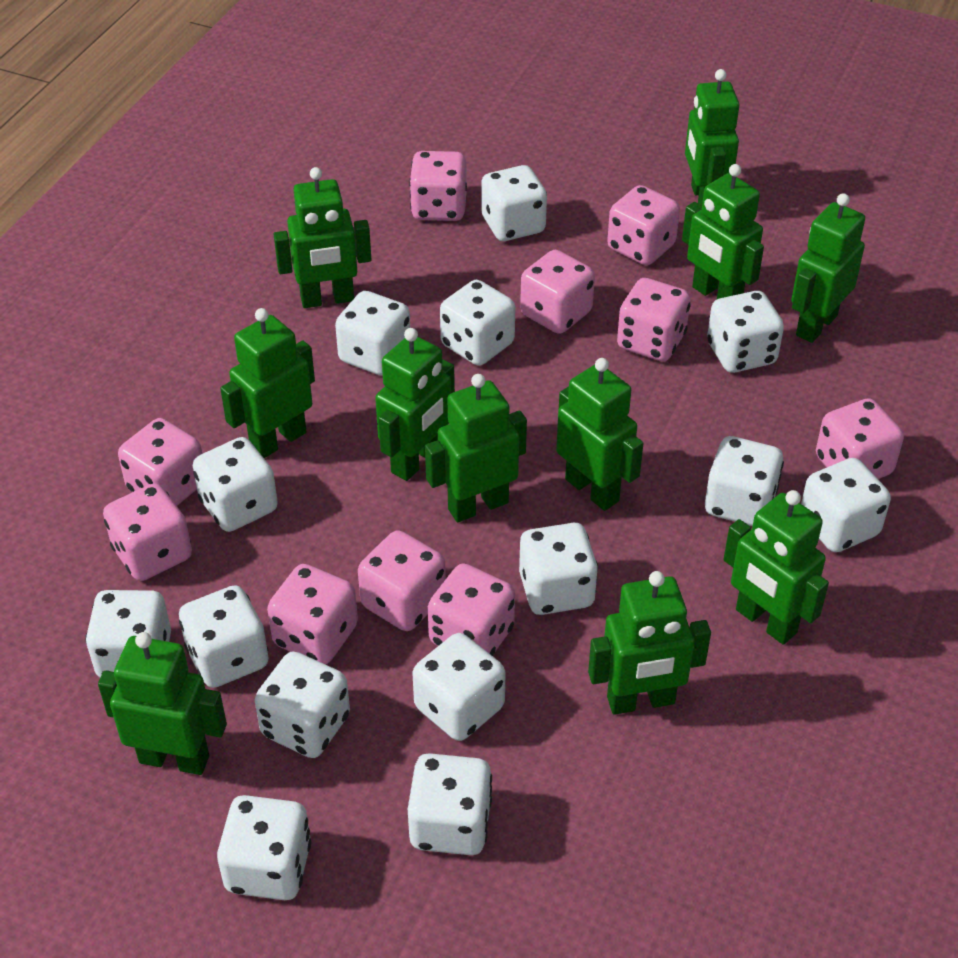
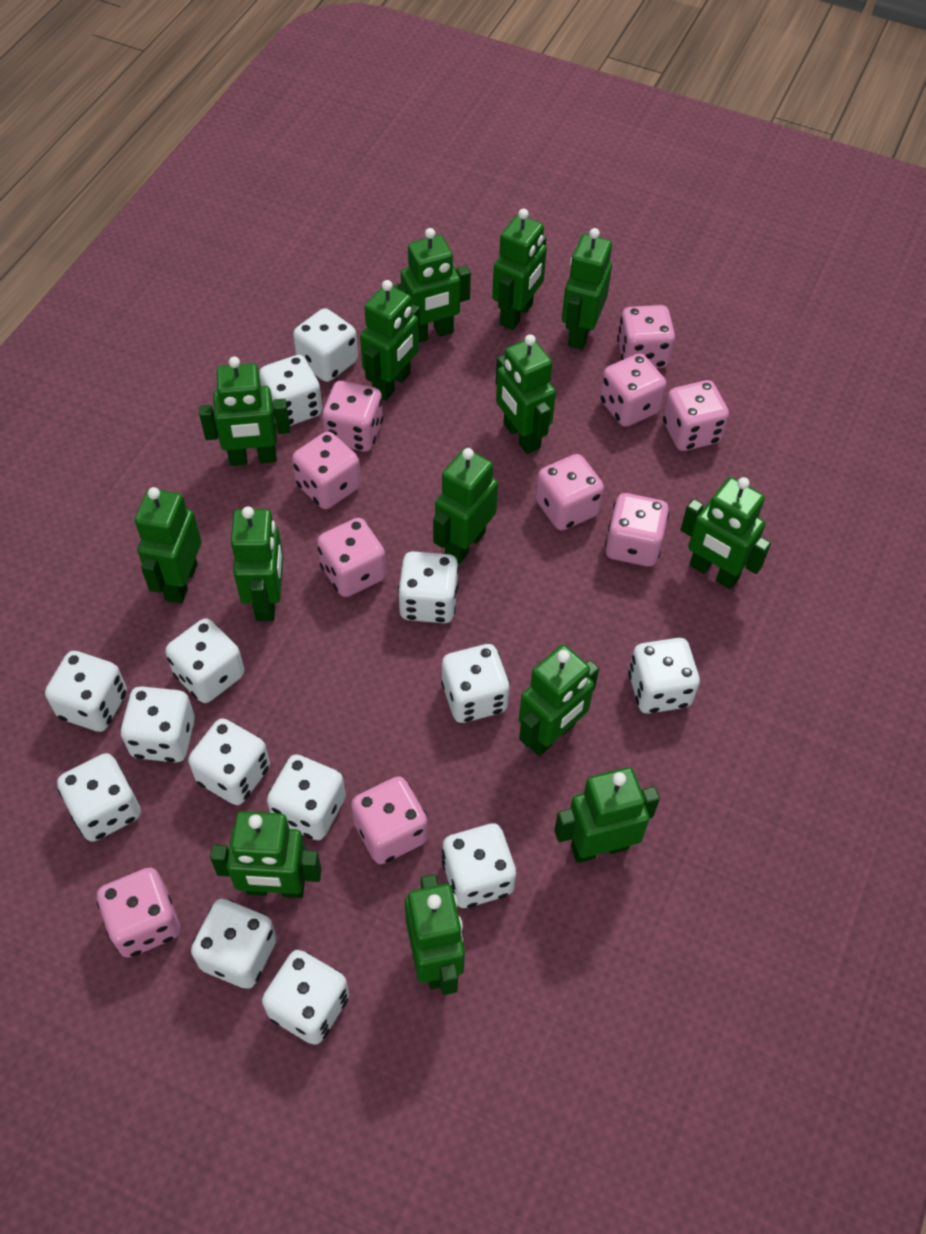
green robot: 11 -> 14

